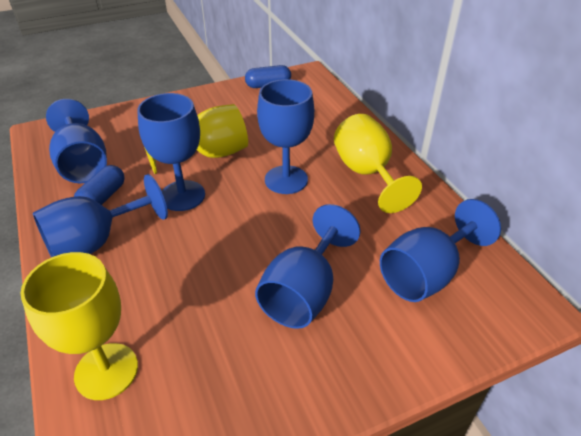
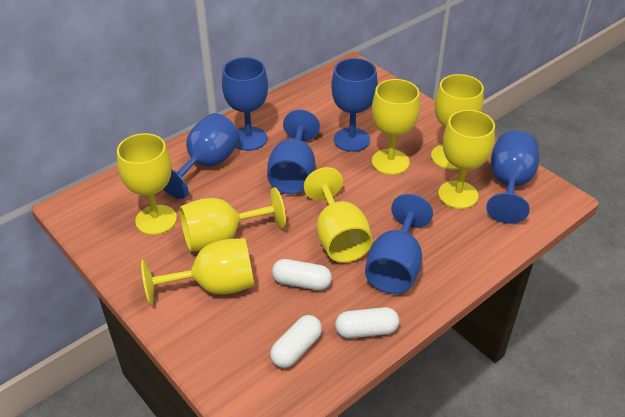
blue capsule: 2 -> 0
white capsule: 0 -> 3
yellow goblet: 3 -> 7

